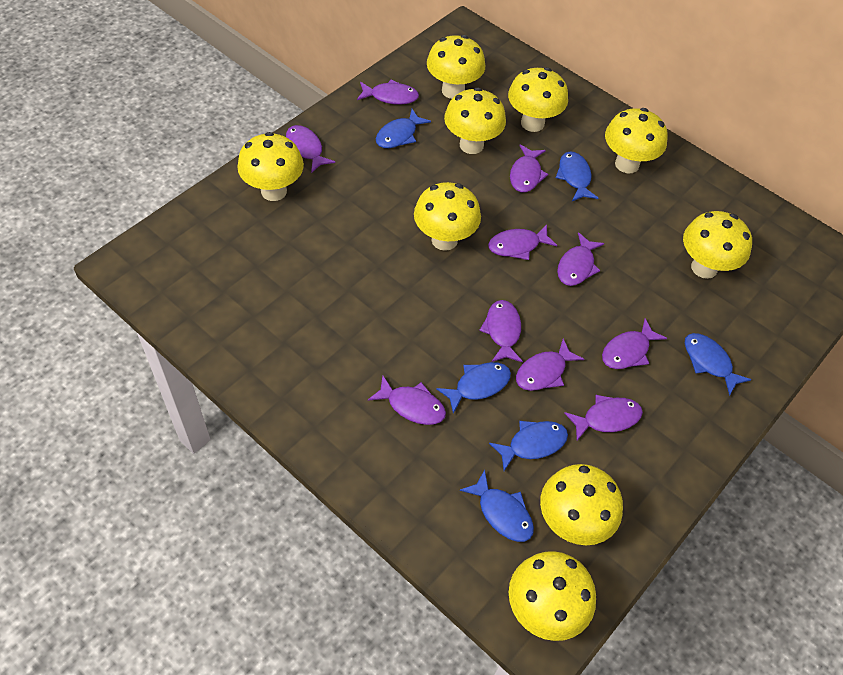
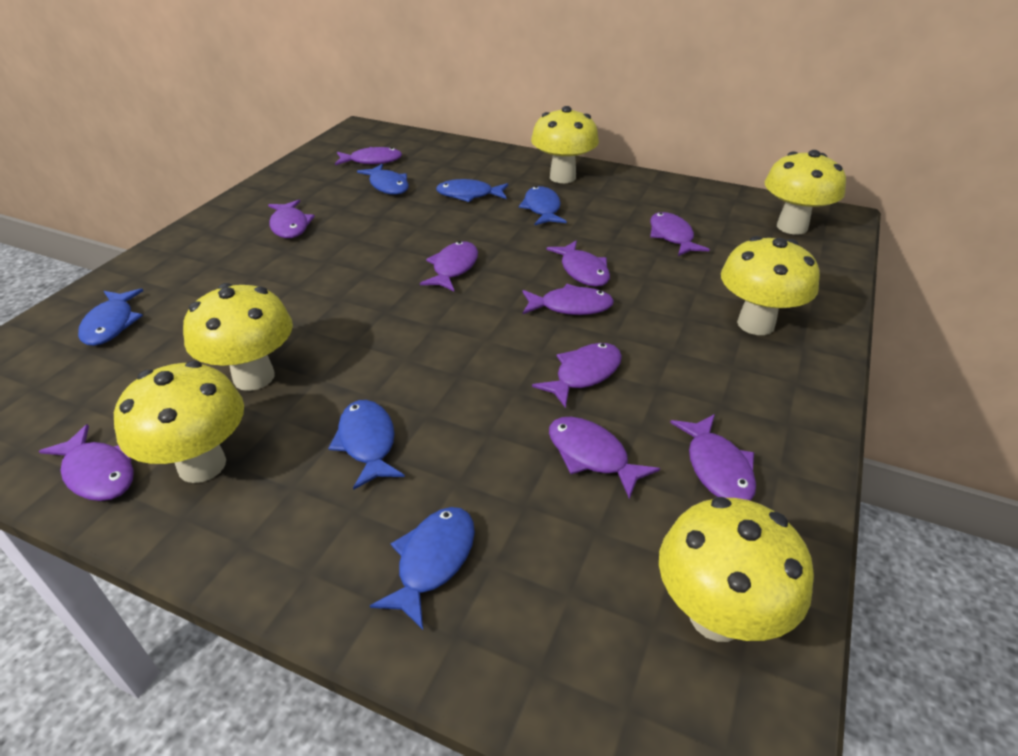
yellow mushroom: 9 -> 6

